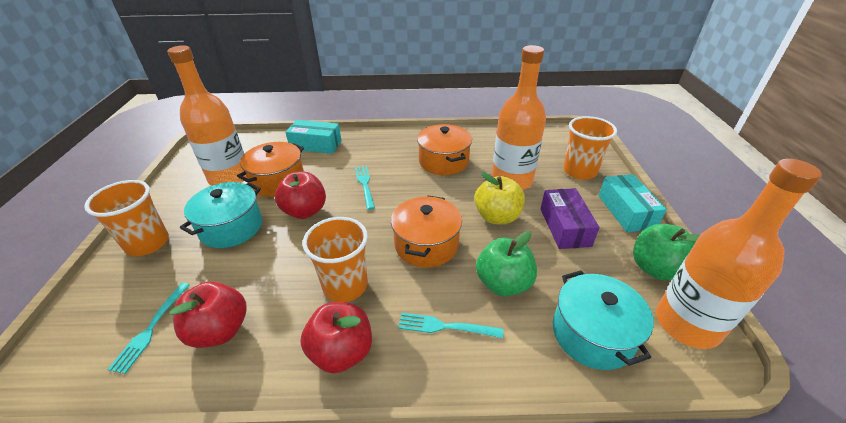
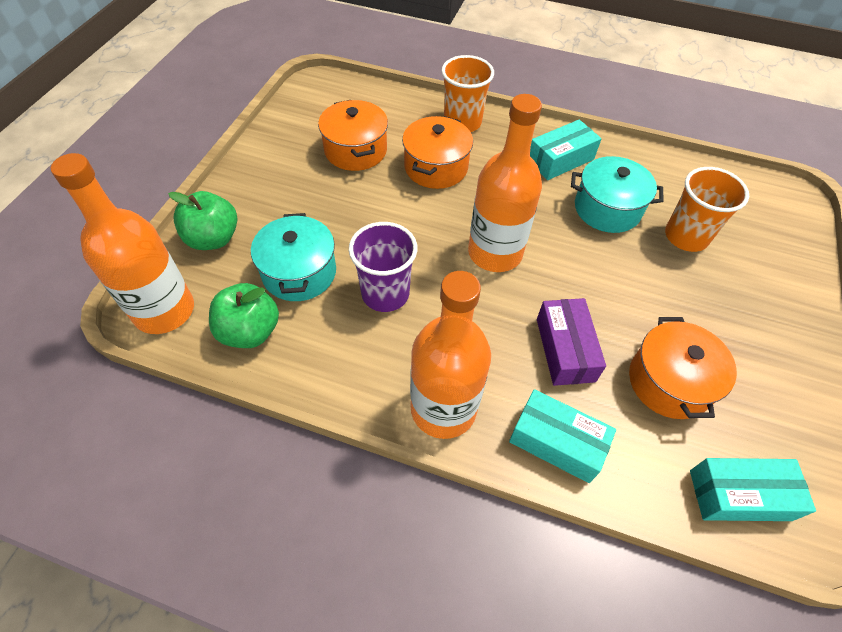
orange cup: 3 -> 2
purple cup: 0 -> 1
red apple: 3 -> 0
turquoise box: 2 -> 3
turquoise fork: 3 -> 0
yellow apple: 1 -> 0

